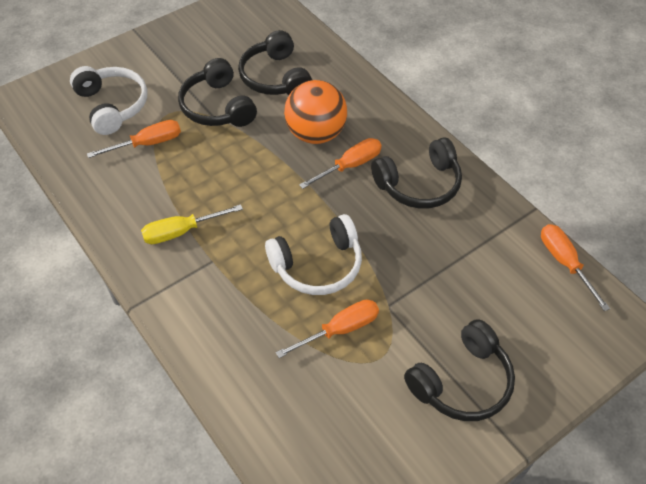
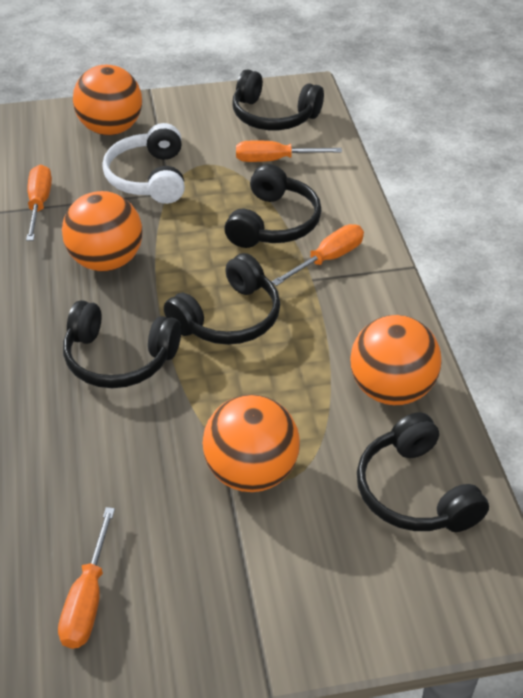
black headphones: 4 -> 5
orange ball: 1 -> 4
white headphones: 2 -> 1
yellow screwdriver: 1 -> 0

